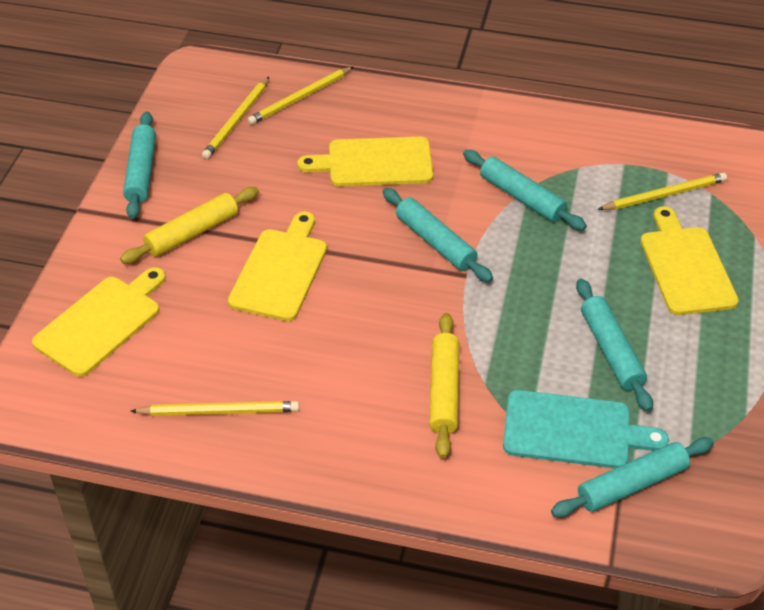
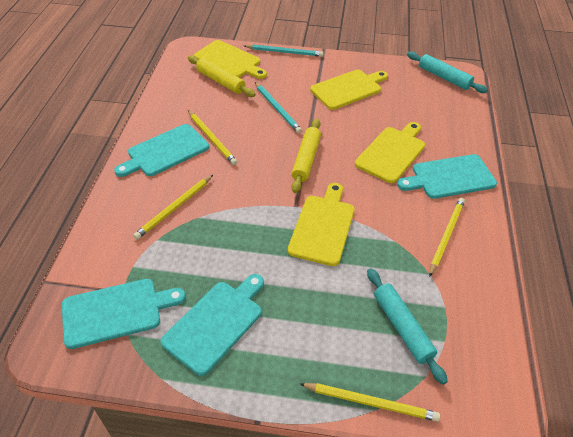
turquoise cutting board: 1 -> 4
turquoise pencil: 0 -> 2
turquoise rolling pin: 5 -> 2

